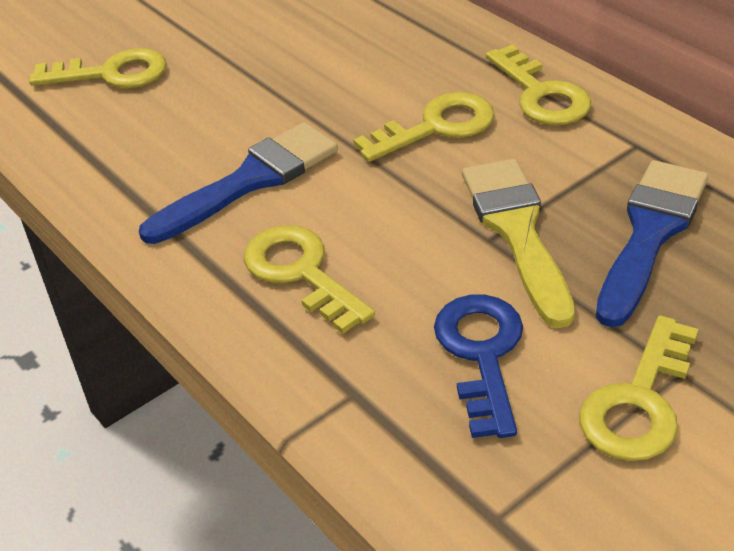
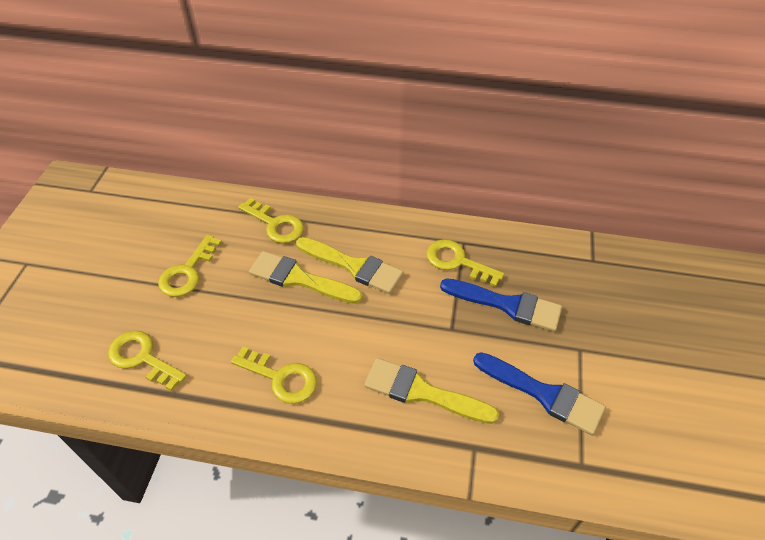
blue key: 1 -> 0
yellow brush: 1 -> 3

